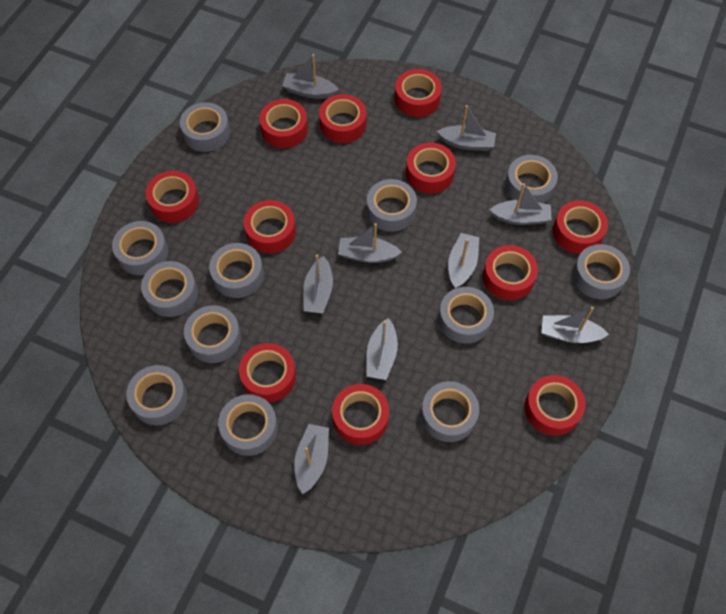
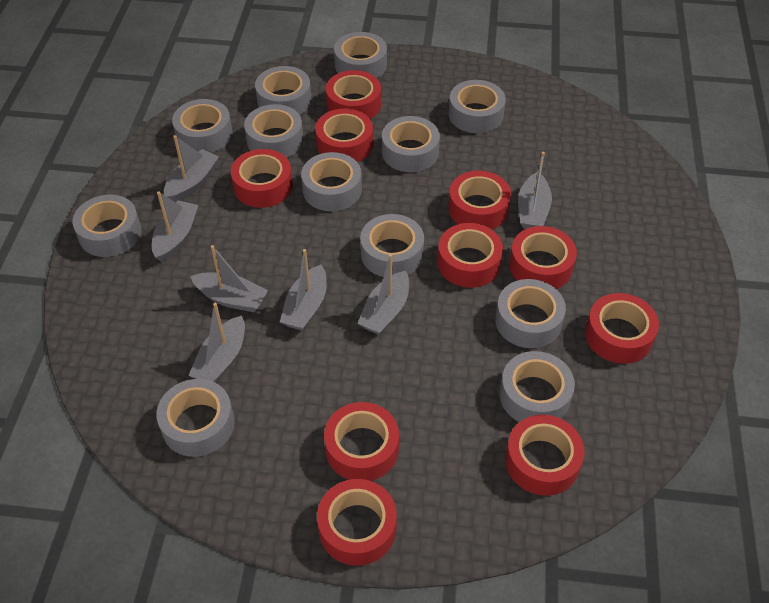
grey boat: 9 -> 7
red tape: 11 -> 10

